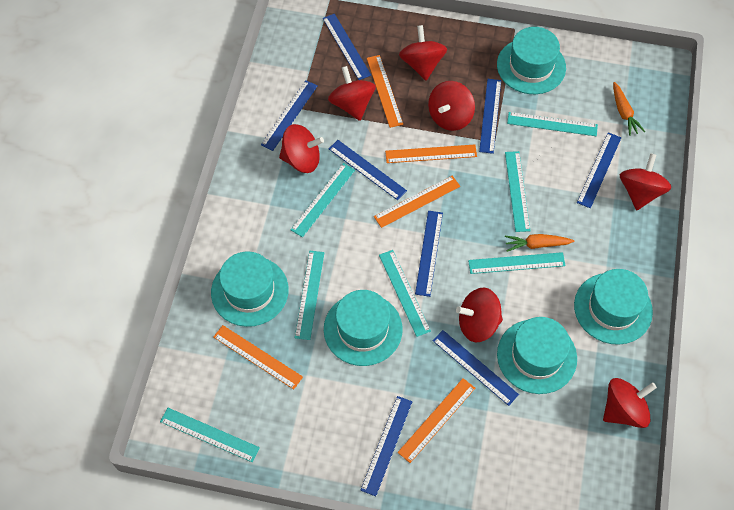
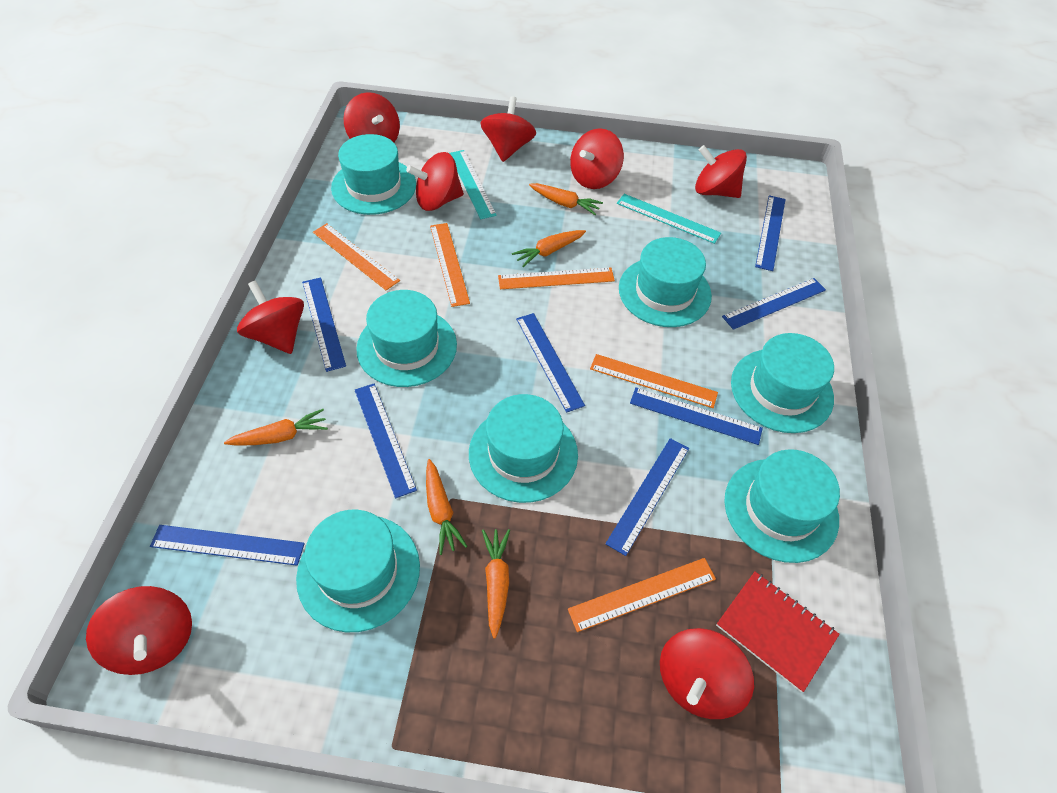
orange carrot: 2 -> 5
red notebook: 0 -> 1
red spinning top: 7 -> 8
turquoise hat: 5 -> 7
turquoise ruler: 7 -> 2

